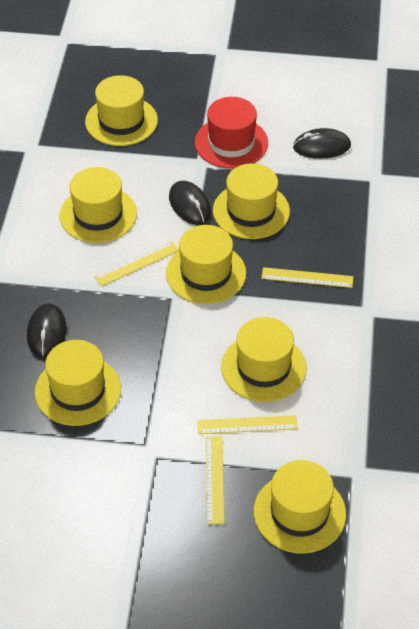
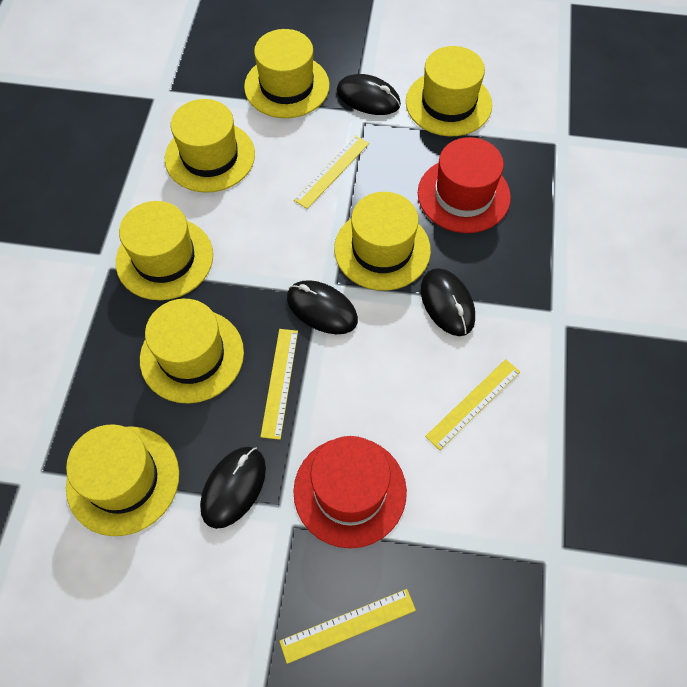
black mouse: 3 -> 4
red hat: 1 -> 2

